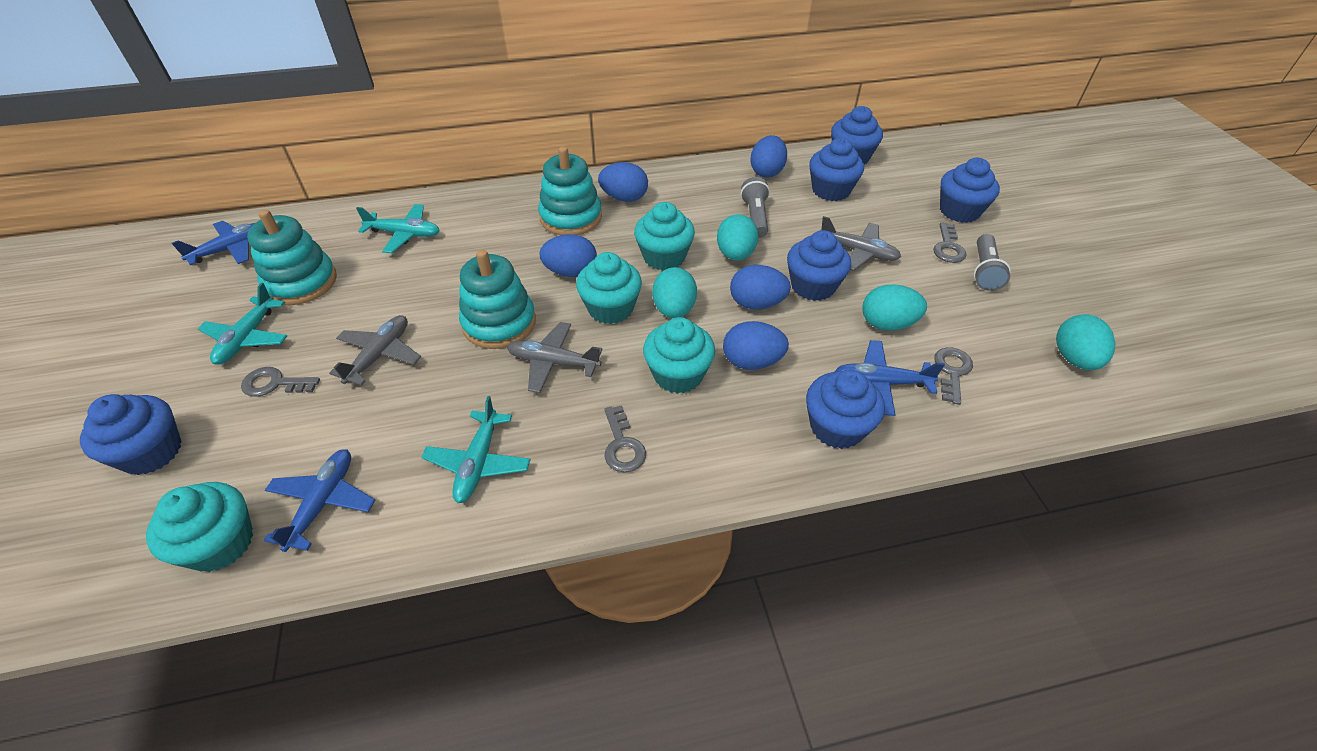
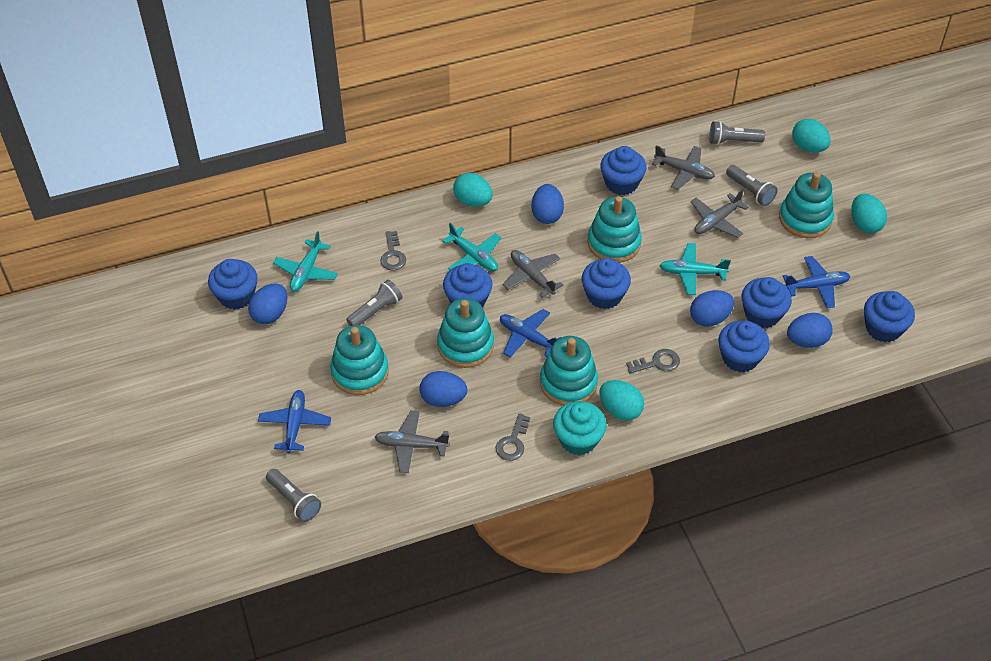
blue cupcake: 6 -> 7
grey flashlight: 2 -> 4
grey key: 4 -> 3
grey plane: 3 -> 4
turquoise cupcake: 4 -> 1
turquoise stacking toy: 3 -> 5

